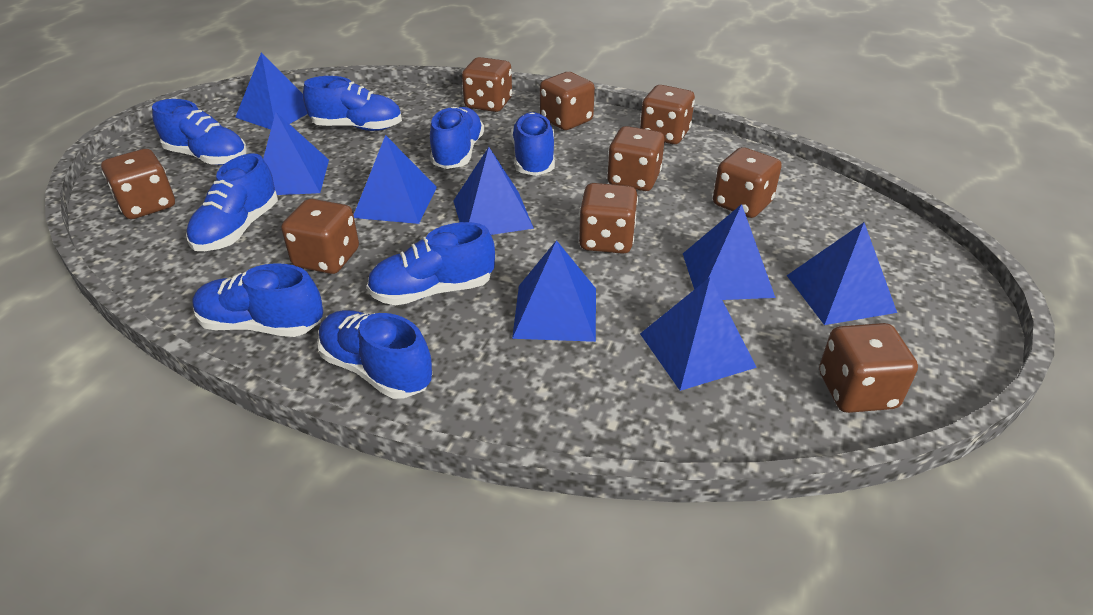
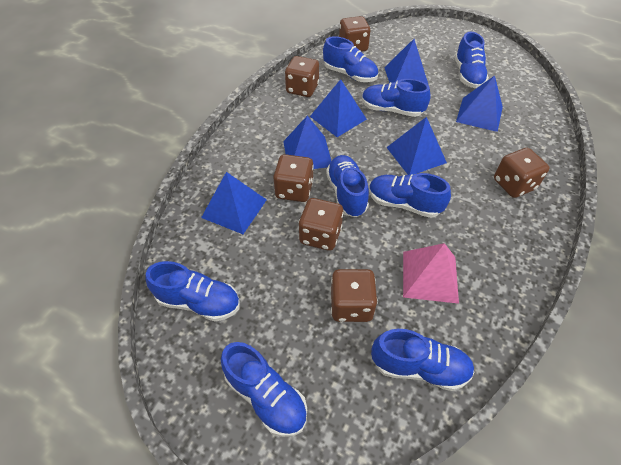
blue pyramid: 8 -> 6
brown dice: 9 -> 6
pink pyramid: 0 -> 1

